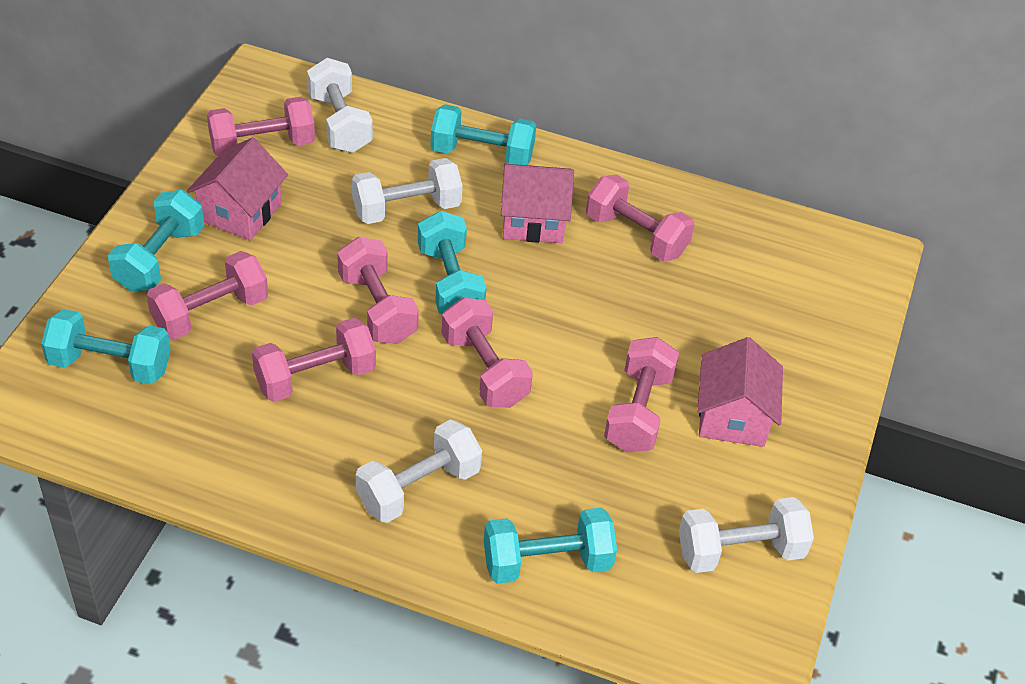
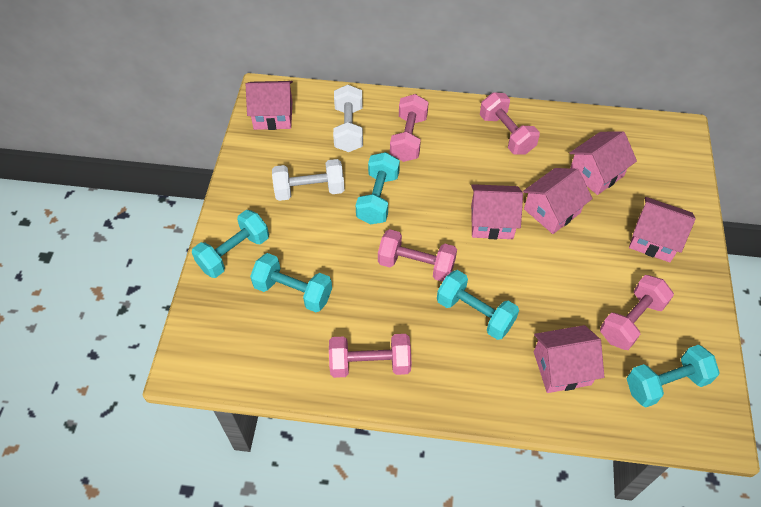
pink dumbbell: 7 -> 5
pink house: 3 -> 6
white dumbbell: 4 -> 2

